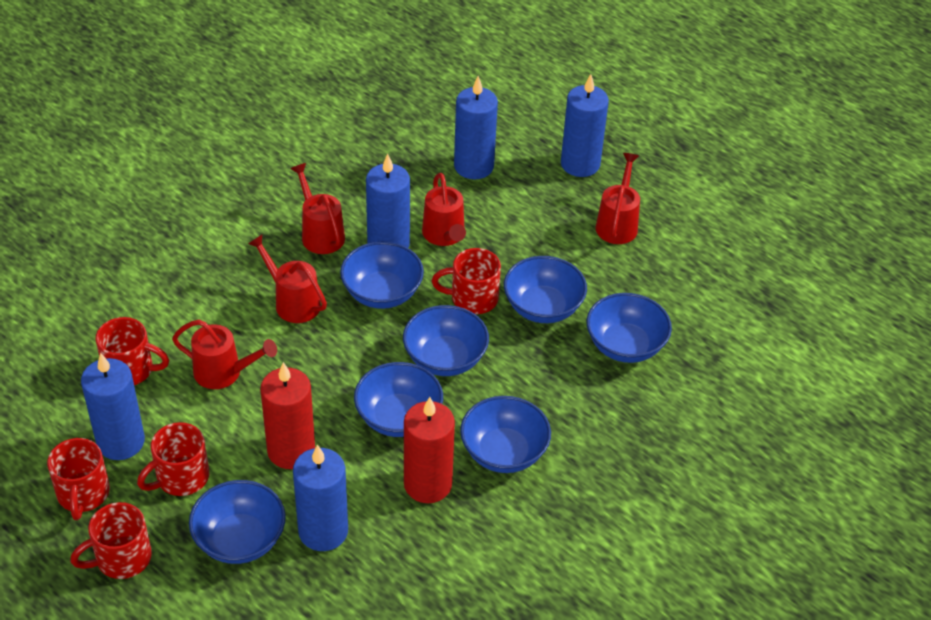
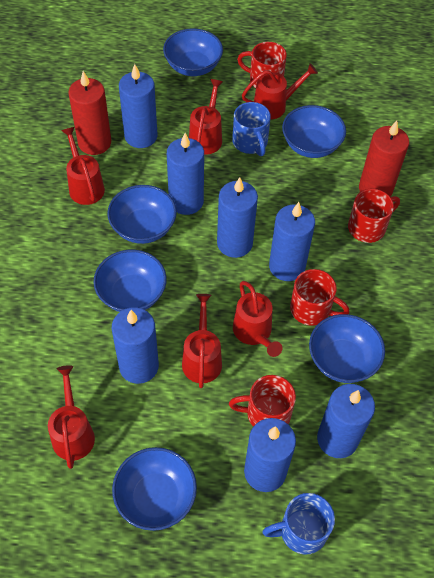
blue bowl: 7 -> 6
blue candle: 5 -> 7
blue mug: 0 -> 2
red mug: 5 -> 4
red watering can: 5 -> 6

